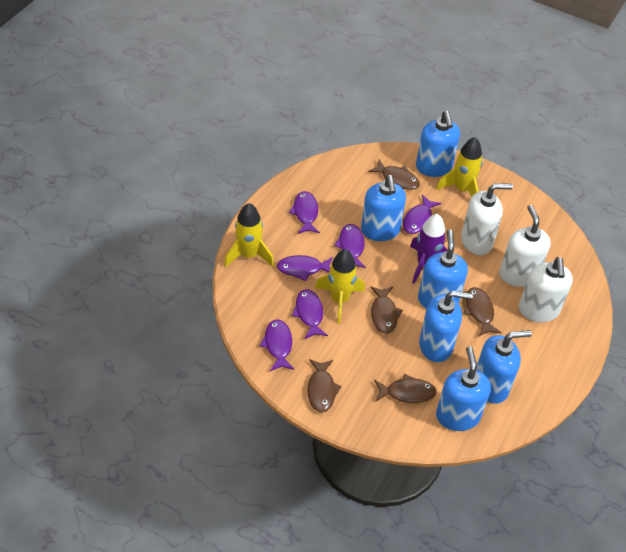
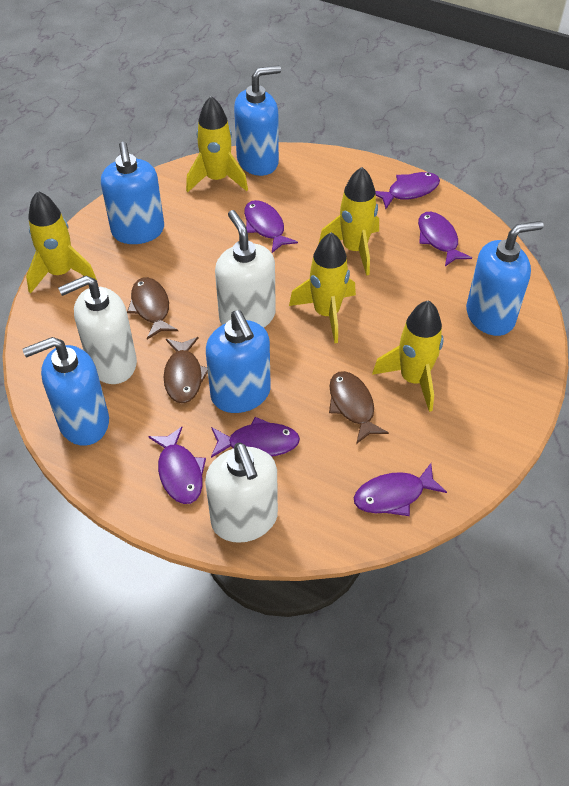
blue soap dispenser: 6 -> 5
brown fish: 5 -> 3
purple rocket: 1 -> 0
yellow rocket: 3 -> 5

